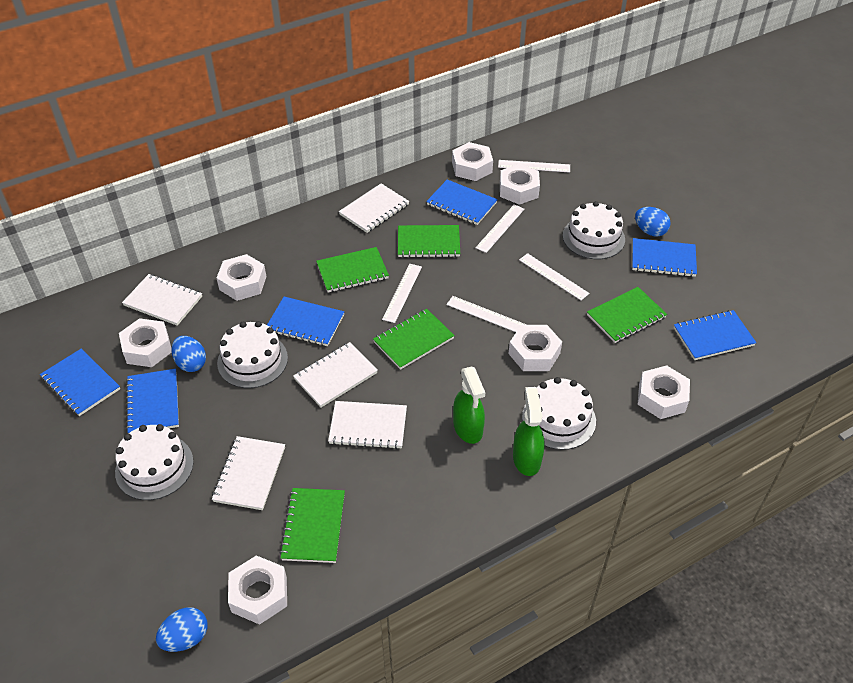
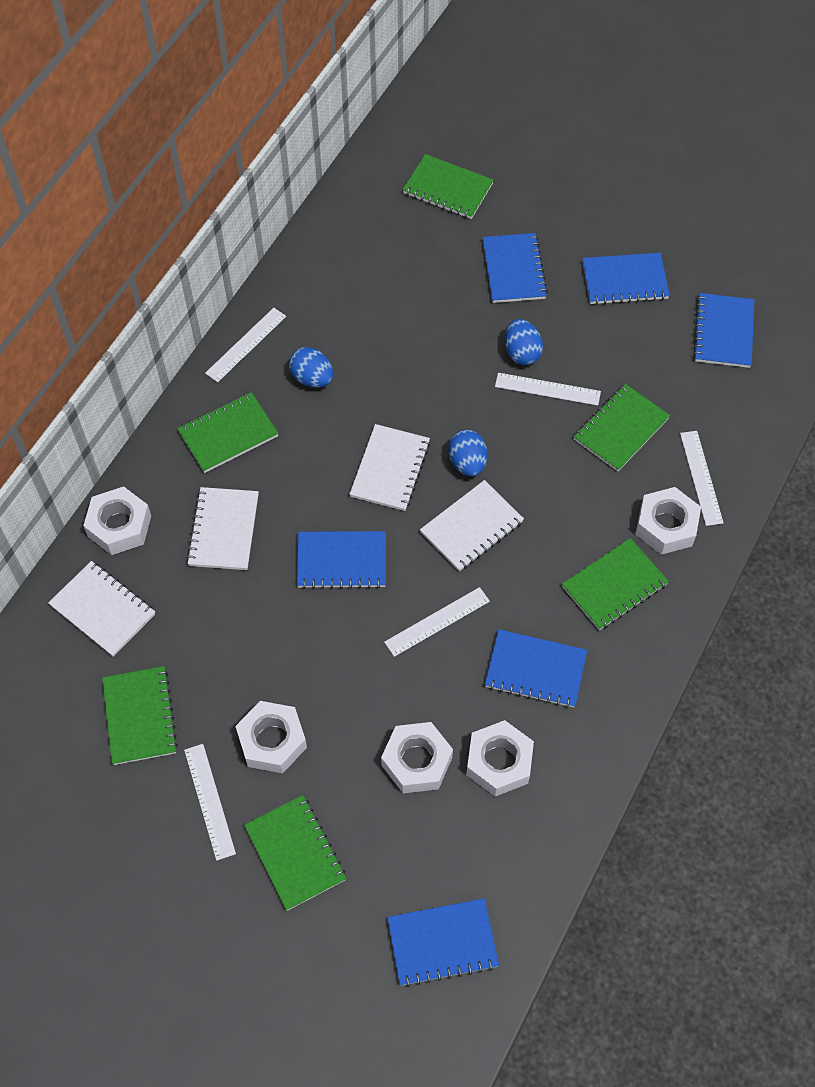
green notebook: 5 -> 6
green spray bottle: 2 -> 0
white cake: 4 -> 0
white notebook: 5 -> 4
white nut: 7 -> 5

